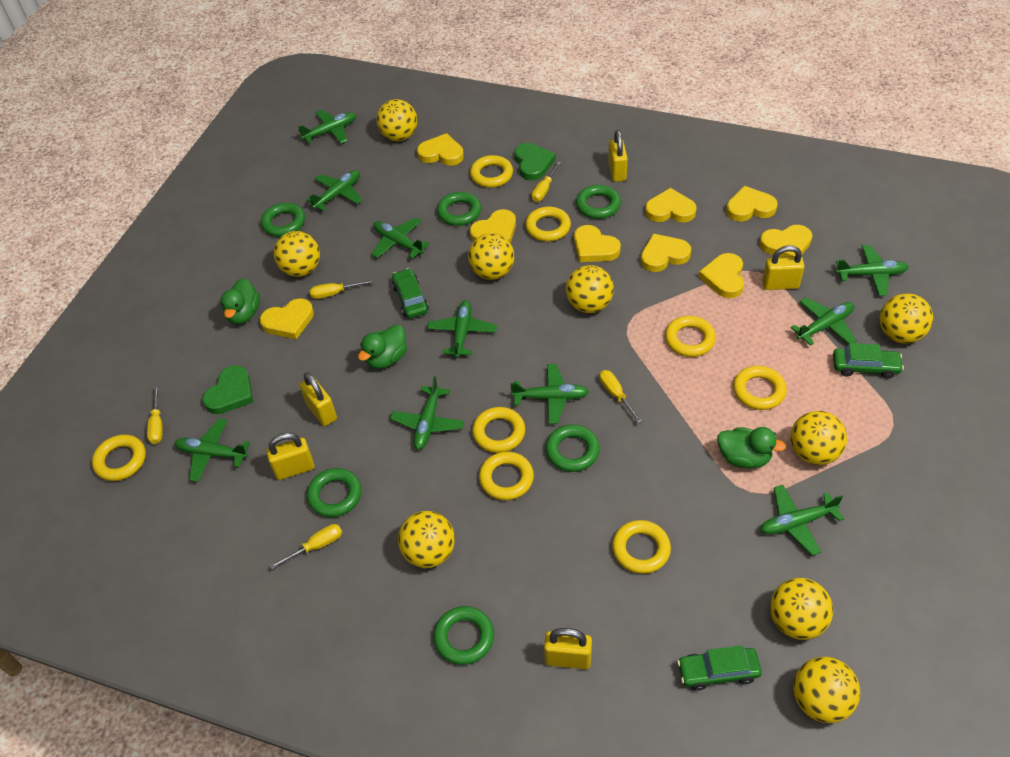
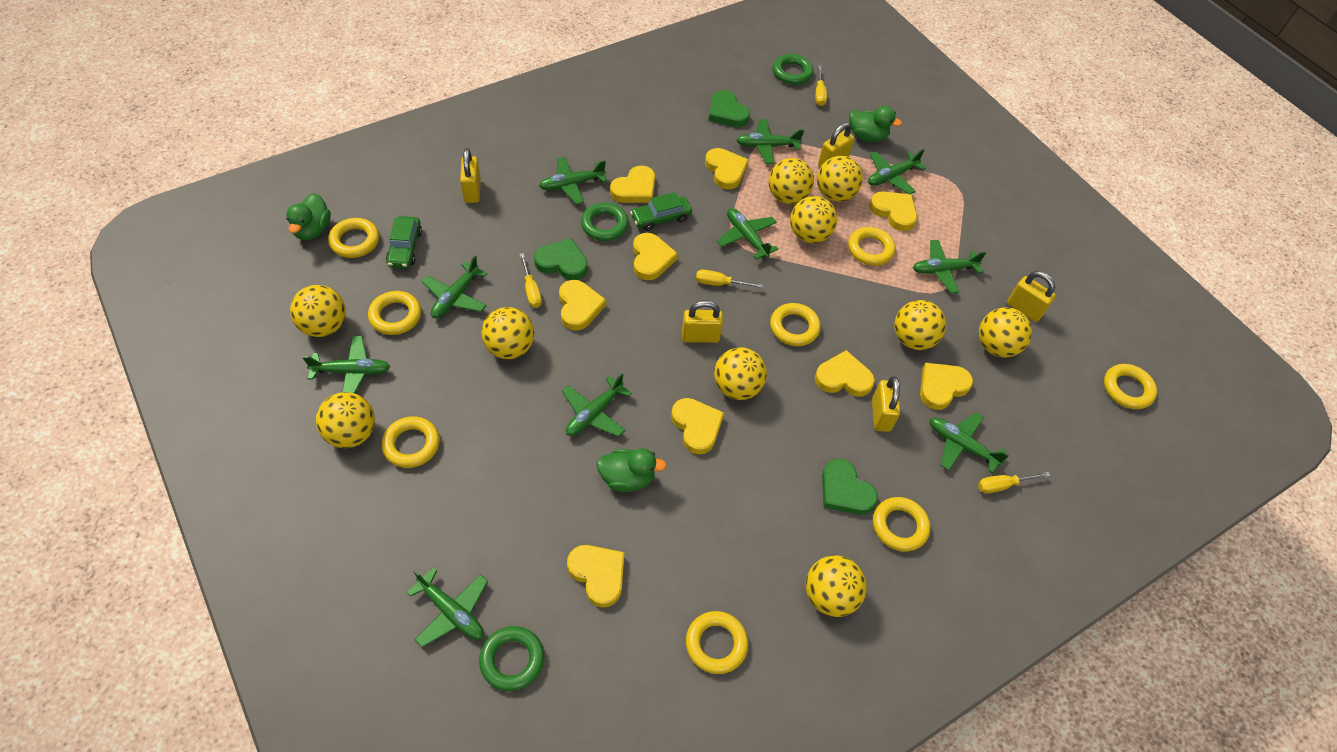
green car: 3 -> 2
green heart: 2 -> 3
green ring: 6 -> 3
yellow ball: 9 -> 10
yellow screwdriver: 5 -> 4

